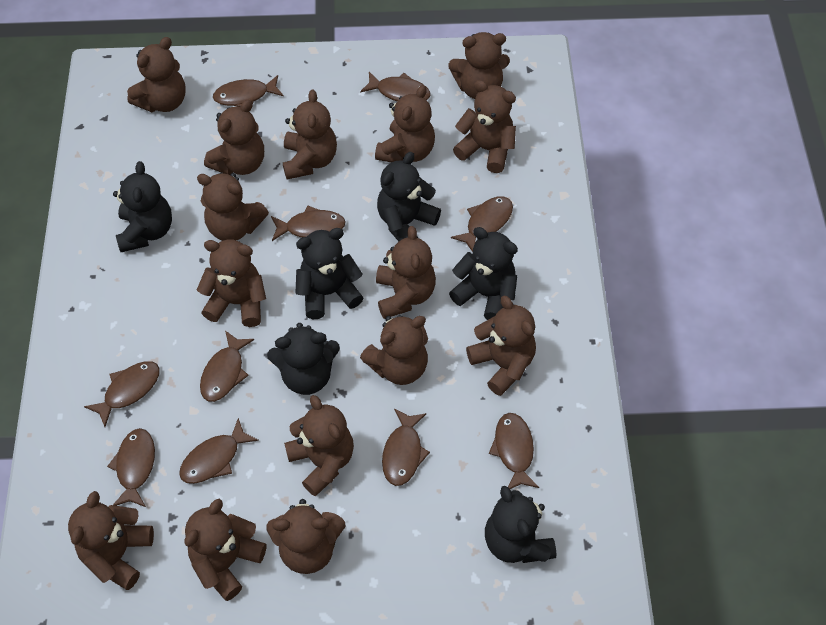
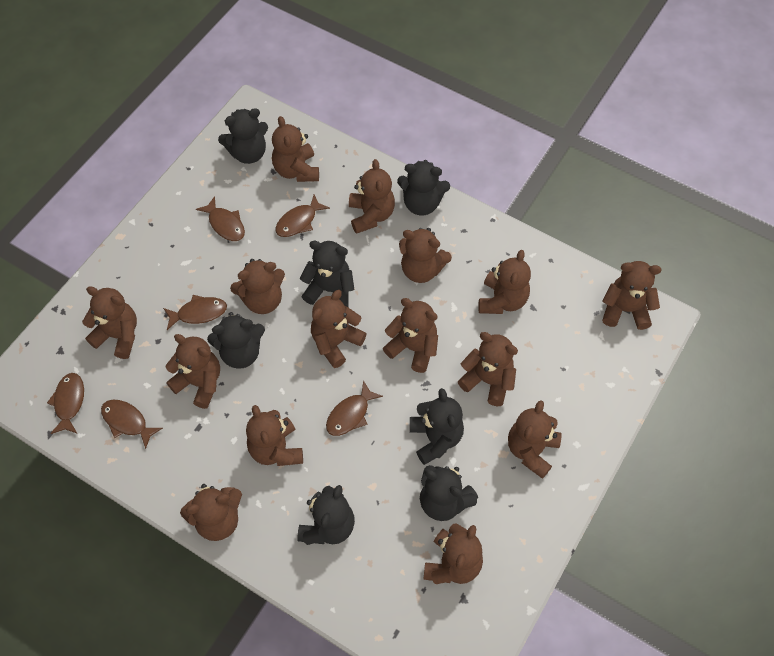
black teddy bear: 6 -> 7
brown fish: 10 -> 6

